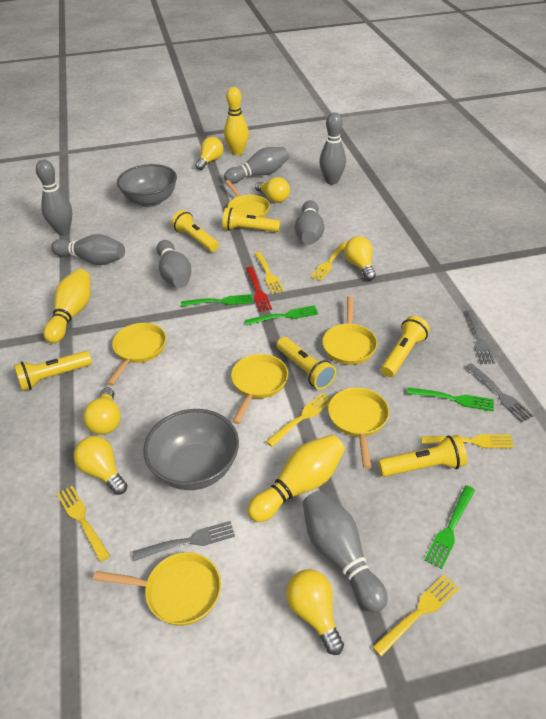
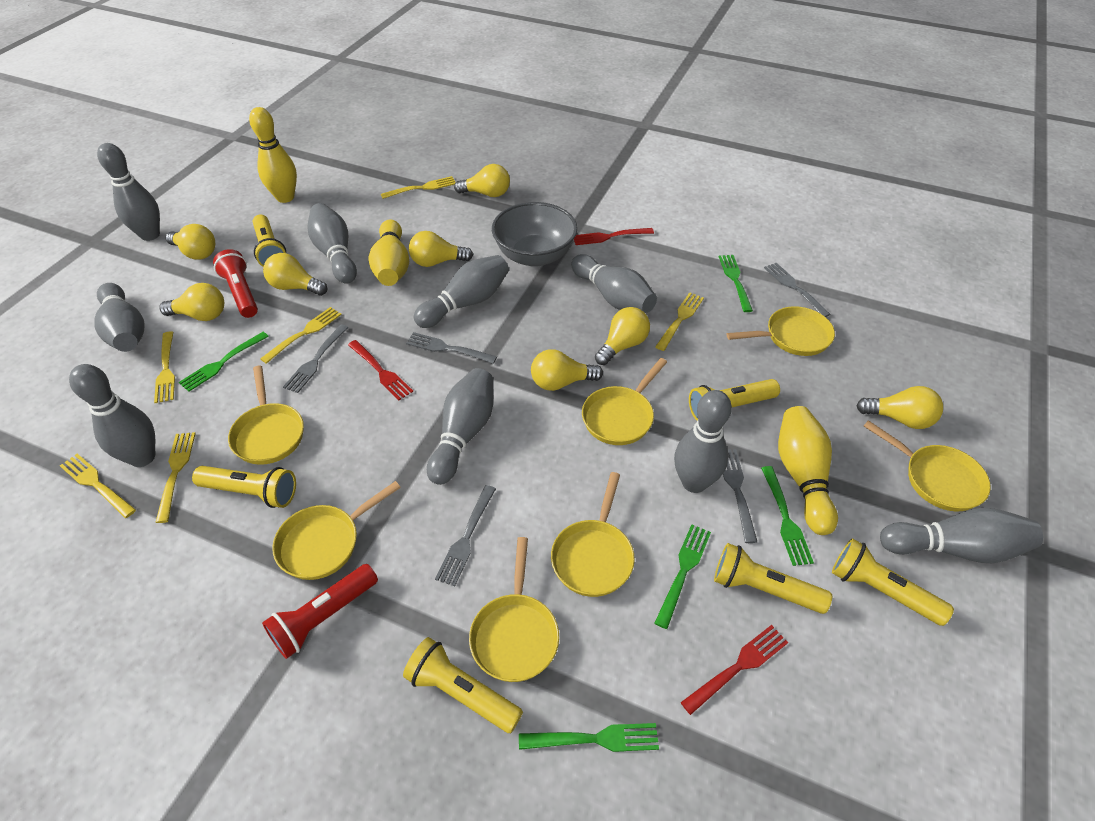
green fork: 4 -> 5
grey bowl: 2 -> 1
grey bowling pin: 7 -> 9
grey fork: 3 -> 5
red flashlight: 0 -> 2
red fork: 1 -> 3
yellow light bulb: 6 -> 8
yellow pan: 6 -> 7

